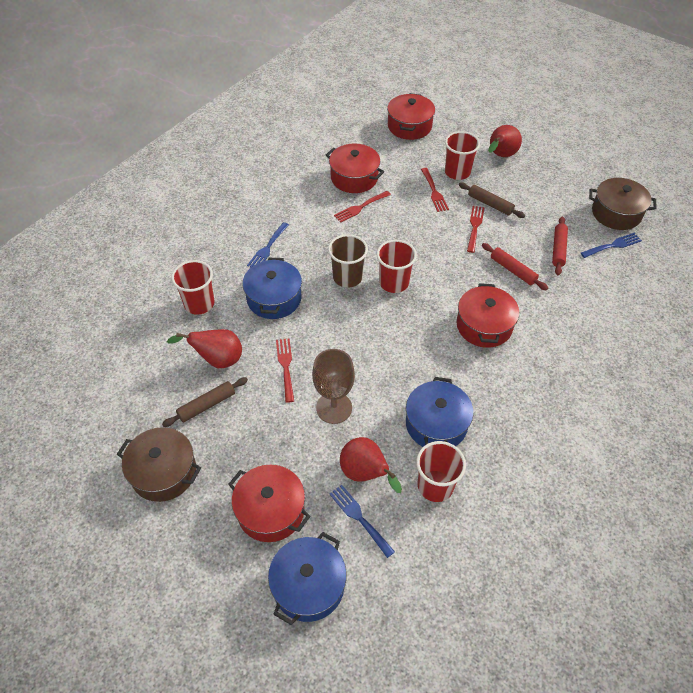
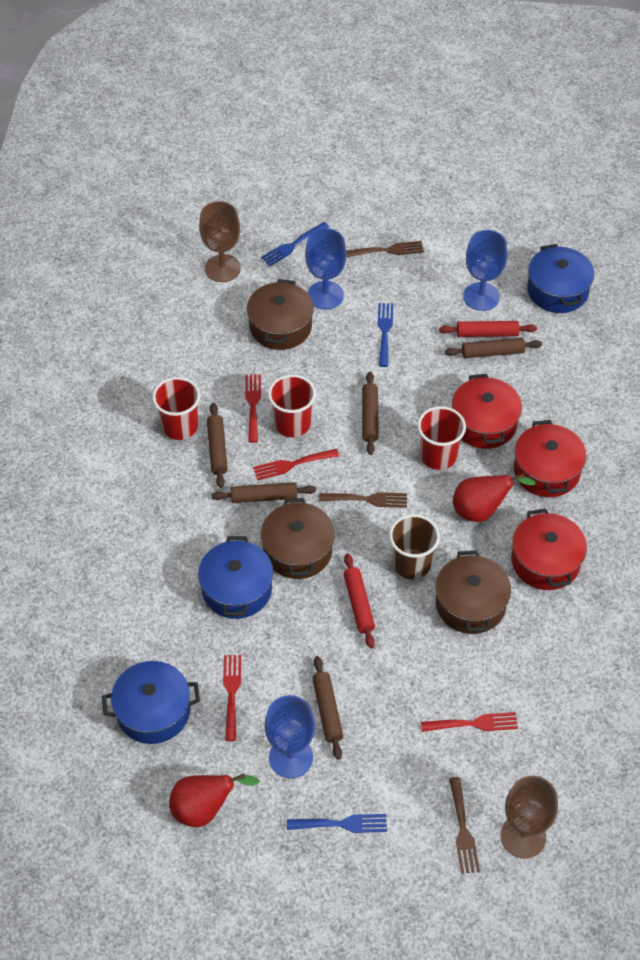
blue goblet: 0 -> 3
brown fork: 0 -> 3
brown goblet: 1 -> 2
brown pot: 2 -> 3
brown rolling pin: 2 -> 5
red cup: 4 -> 3
red pear: 3 -> 2
red pot: 4 -> 3

